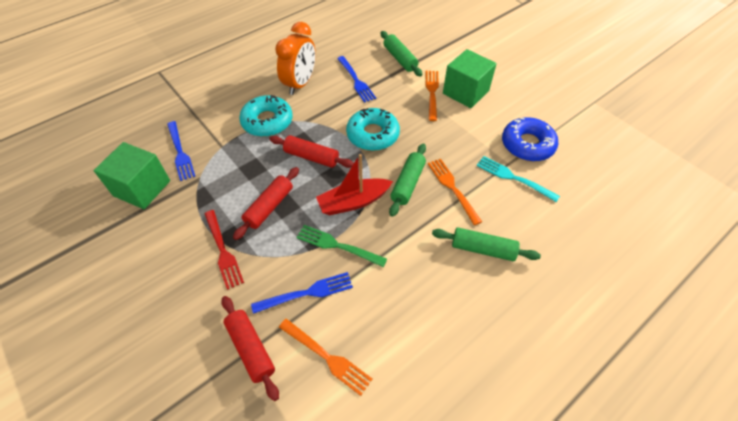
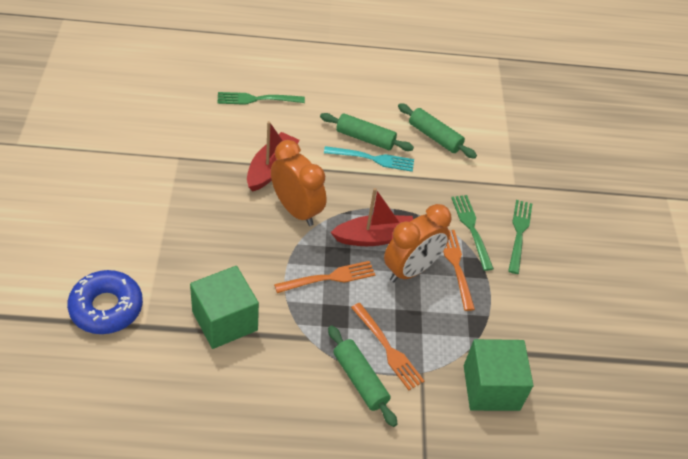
blue fork: 3 -> 0
green fork: 1 -> 3
orange clock: 1 -> 2
red boat: 1 -> 2
red fork: 1 -> 0
red rolling pin: 3 -> 0
turquoise donut: 2 -> 0

